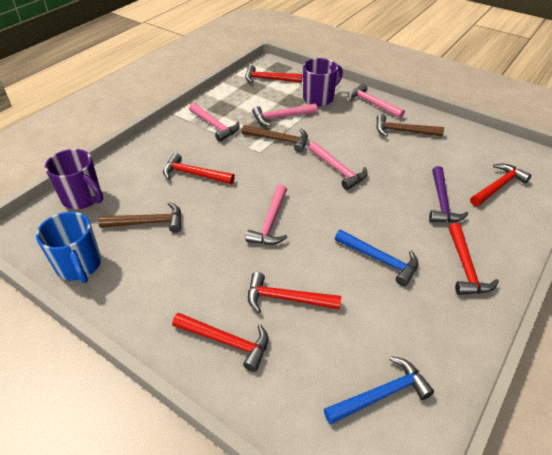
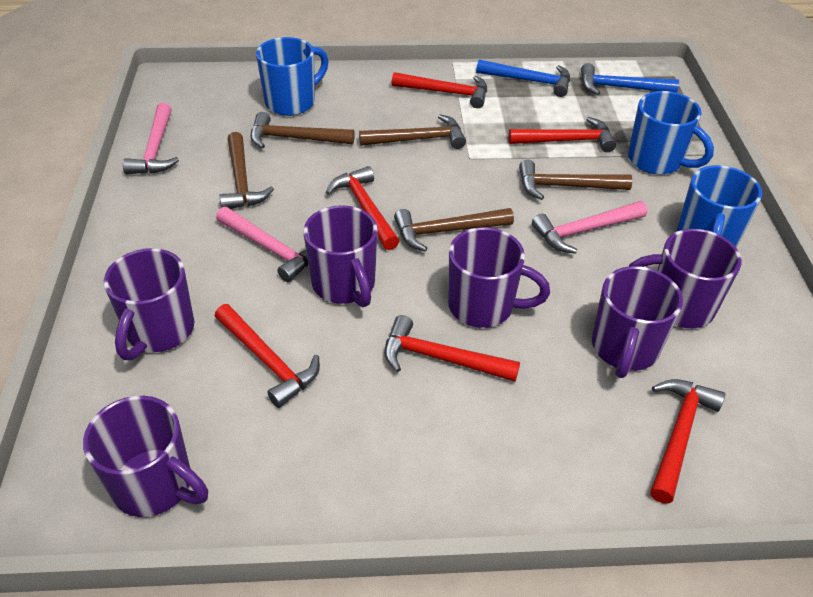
blue mug: 1 -> 3
brown hammer: 3 -> 5
pink hammer: 5 -> 3
purple hammer: 1 -> 0
purple mug: 2 -> 6

